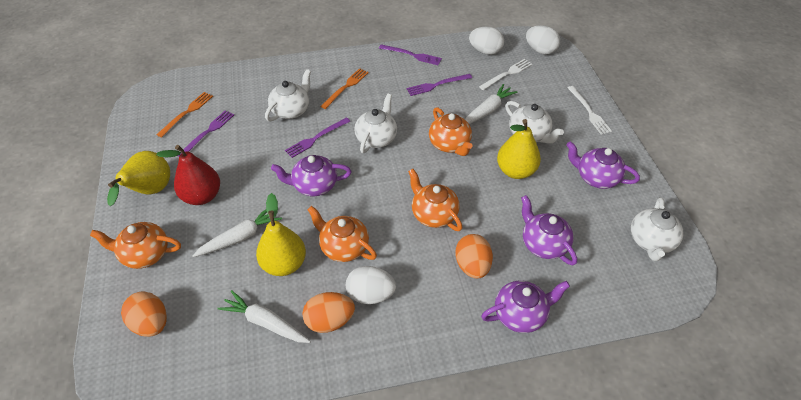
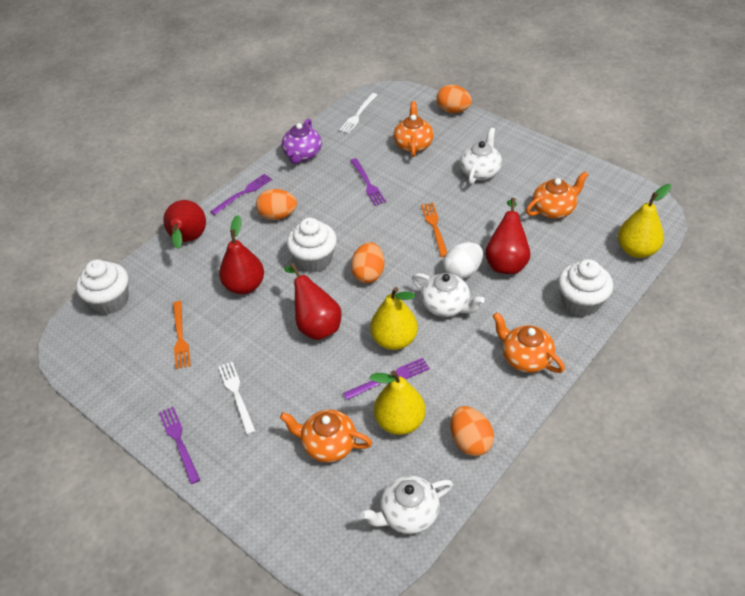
orange egg: 3 -> 4
purple teapot: 4 -> 1
red pear: 1 -> 4
white carrot: 3 -> 0
white cupcake: 0 -> 3
white egg: 3 -> 1
white teapot: 4 -> 3

